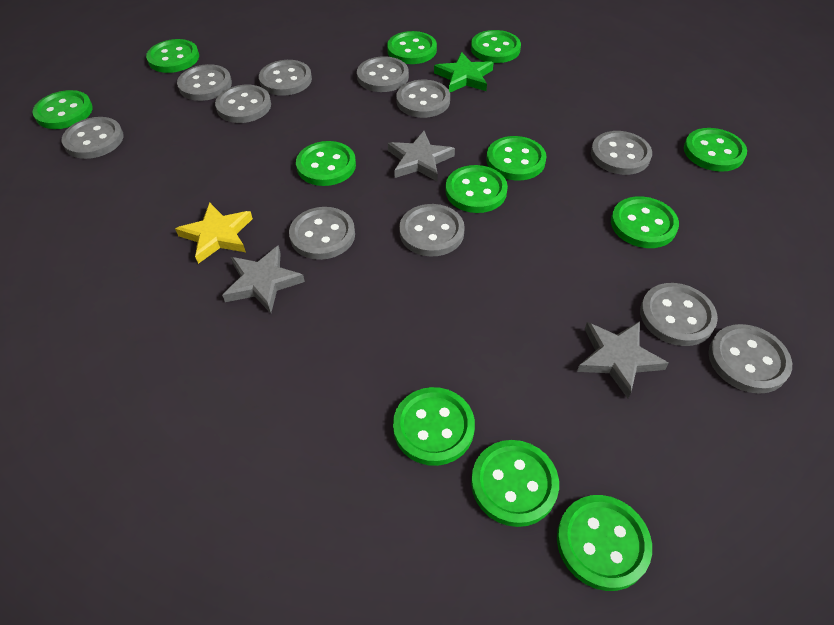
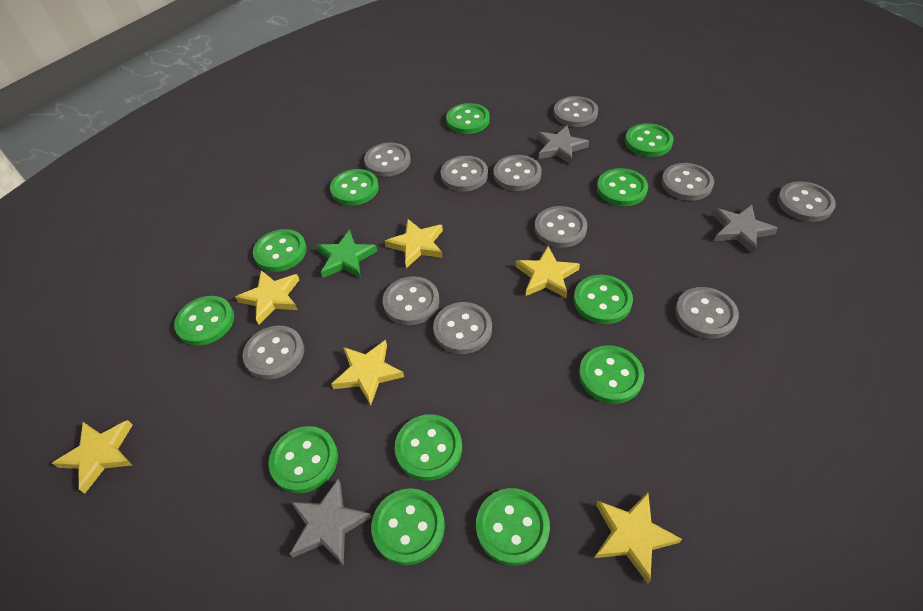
yellow star: 1 -> 6

